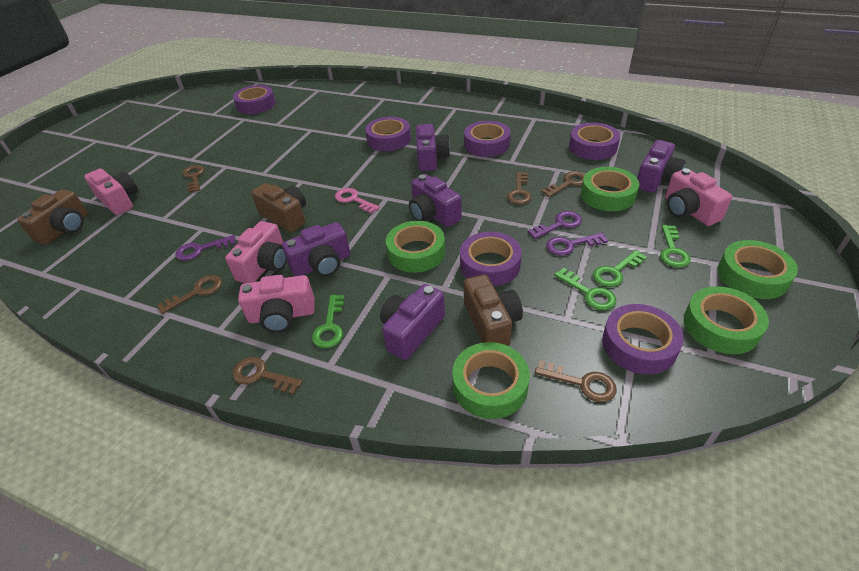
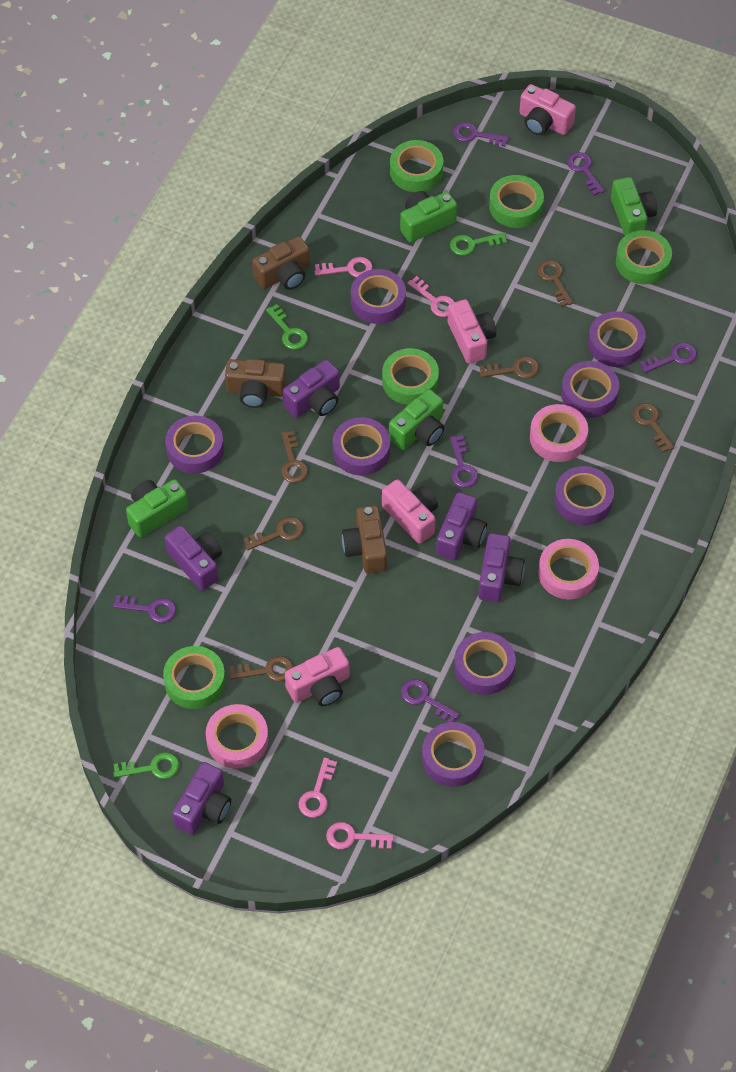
green camera: 0 -> 4
green key: 4 -> 3
pink key: 1 -> 4
pink tape: 0 -> 3
purple key: 3 -> 6
purple tape: 6 -> 8

